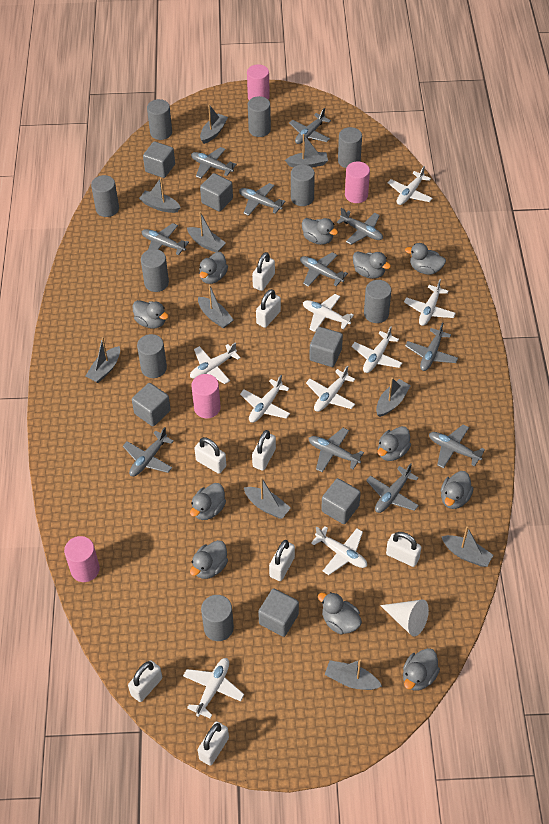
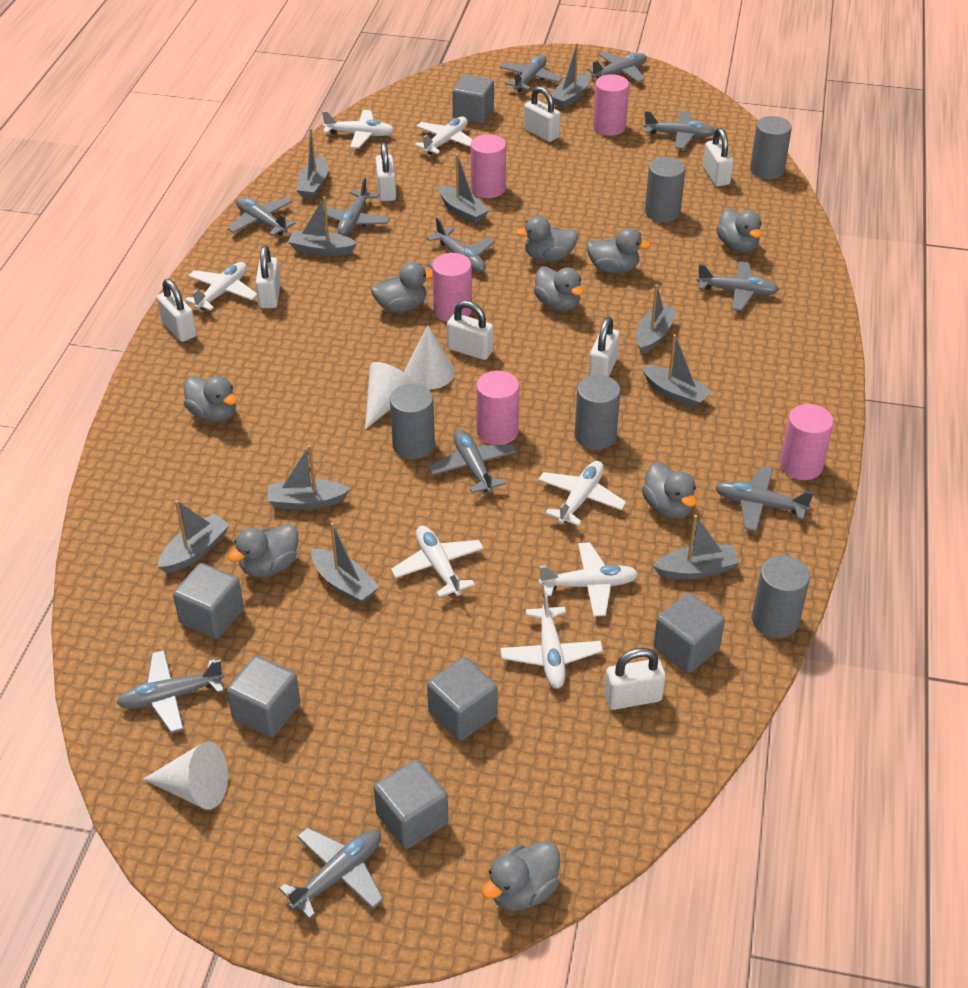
grey cylinder: 9 -> 5
grey duck: 11 -> 9
pink cylinder: 4 -> 5
white cone: 1 -> 3
white plane: 9 -> 7

